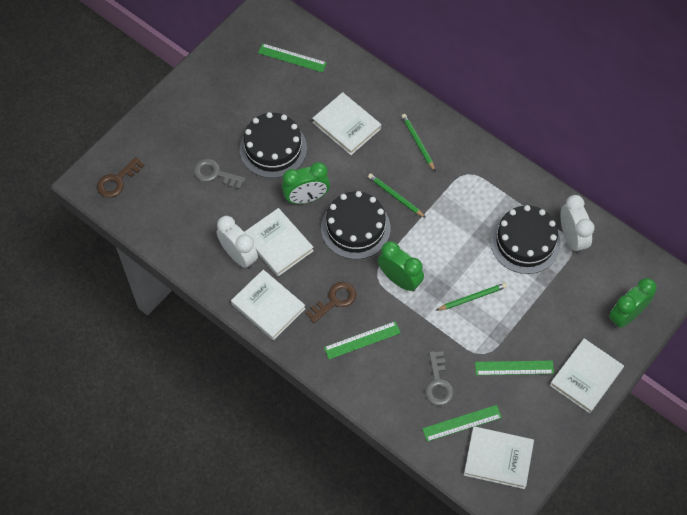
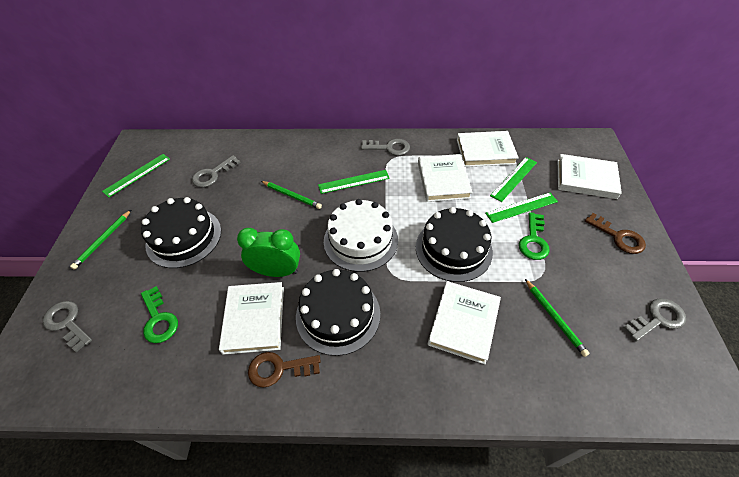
green clock: 3 -> 1
green key: 0 -> 2
grey key: 2 -> 4
white cake: 0 -> 1
white clock: 2 -> 0

